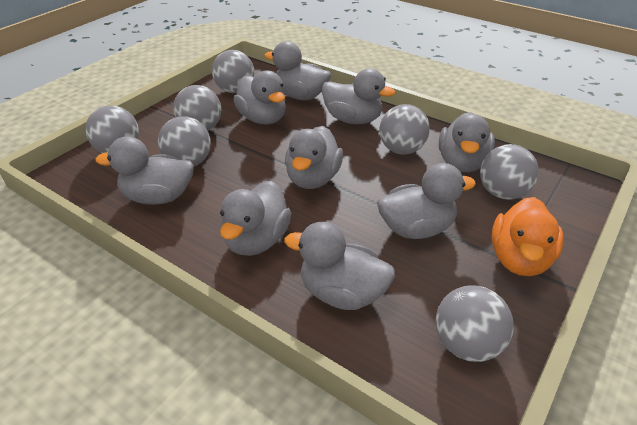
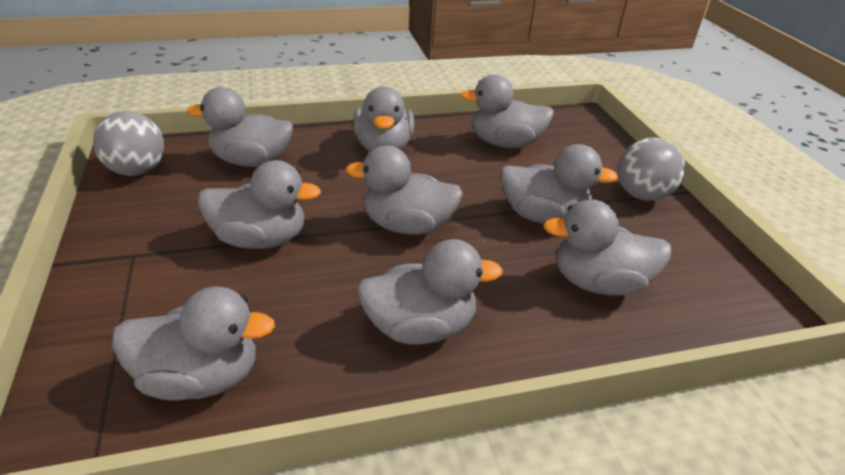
grey ball: 7 -> 2
orange duck: 1 -> 0

